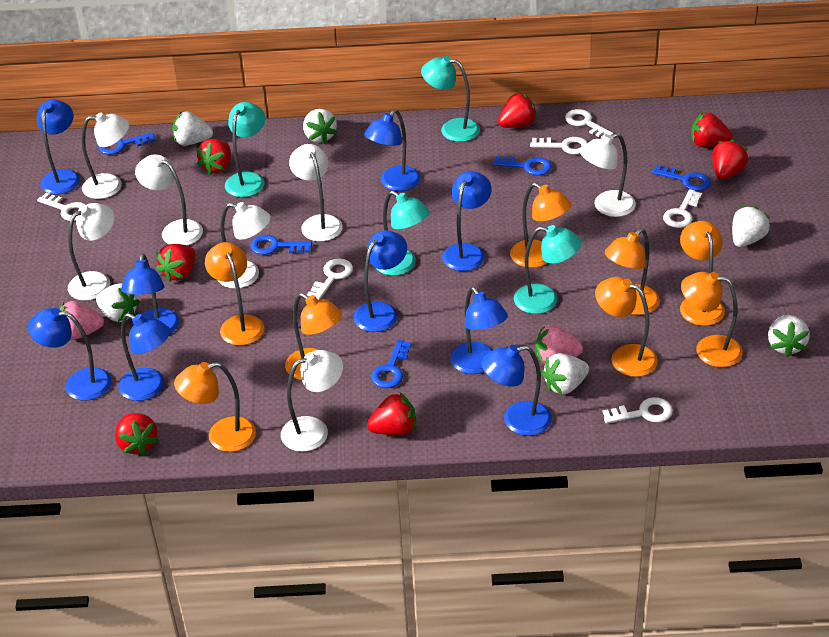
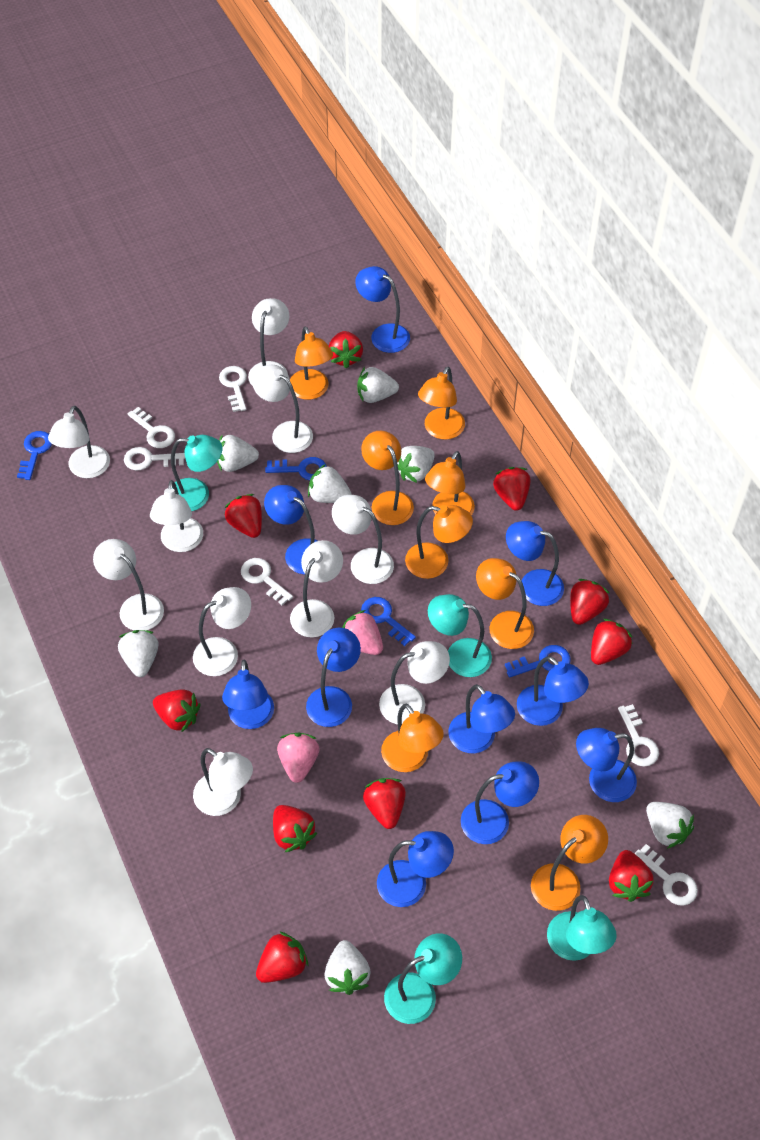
blue key: 5 -> 4
blue lamp: 9 -> 10
red strawberry: 7 -> 10
white lamp: 7 -> 10
white strawberry: 6 -> 7

